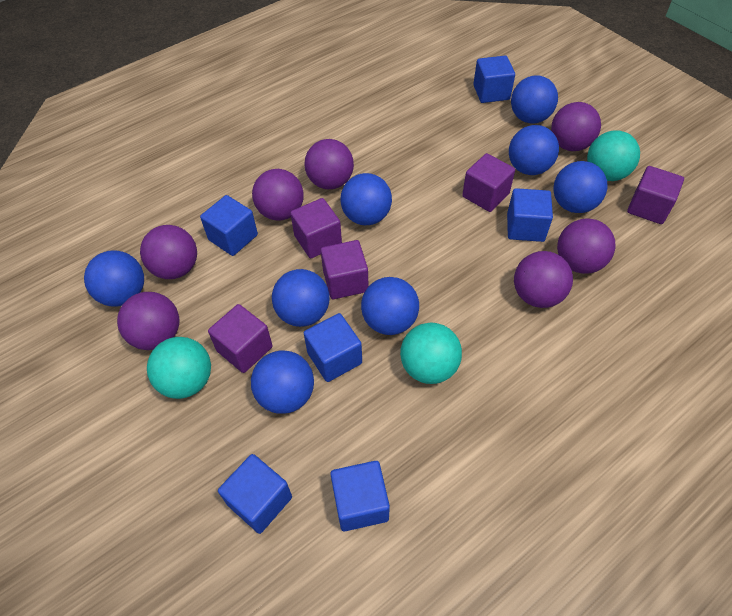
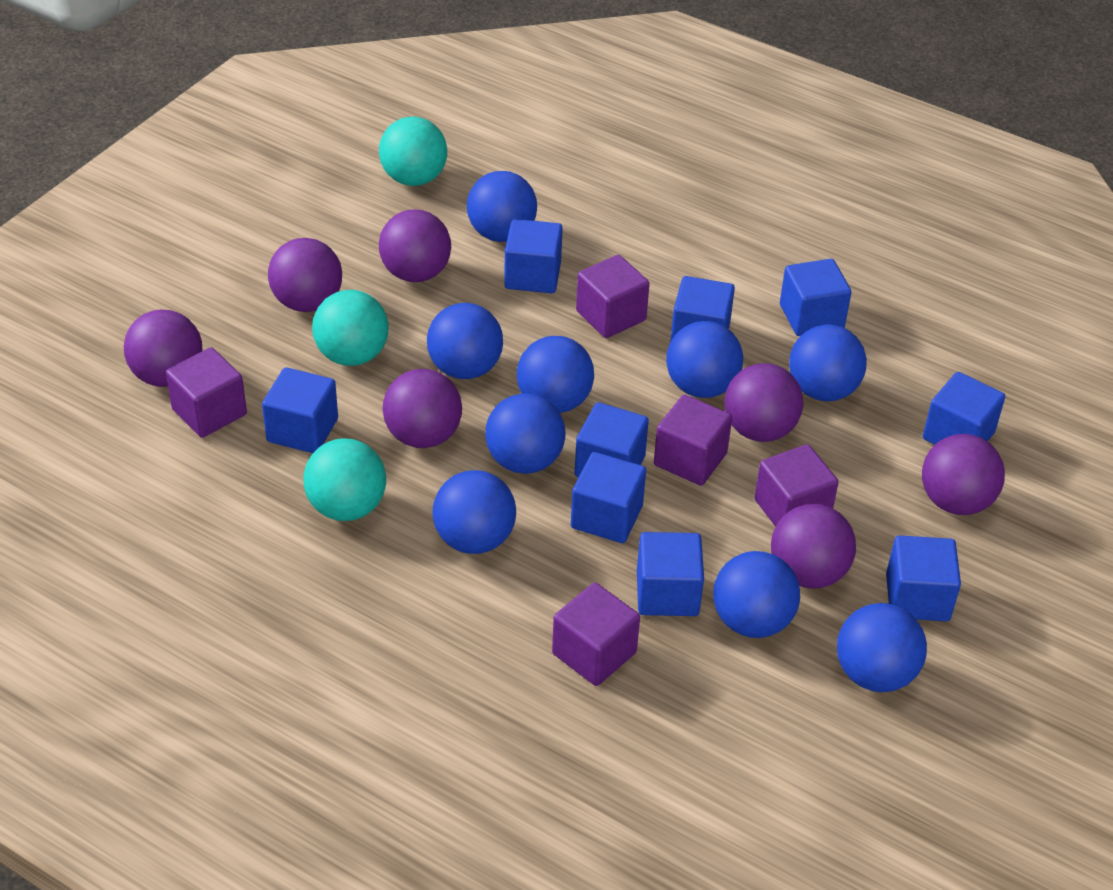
blue ball: 8 -> 9
blue cube: 6 -> 9

